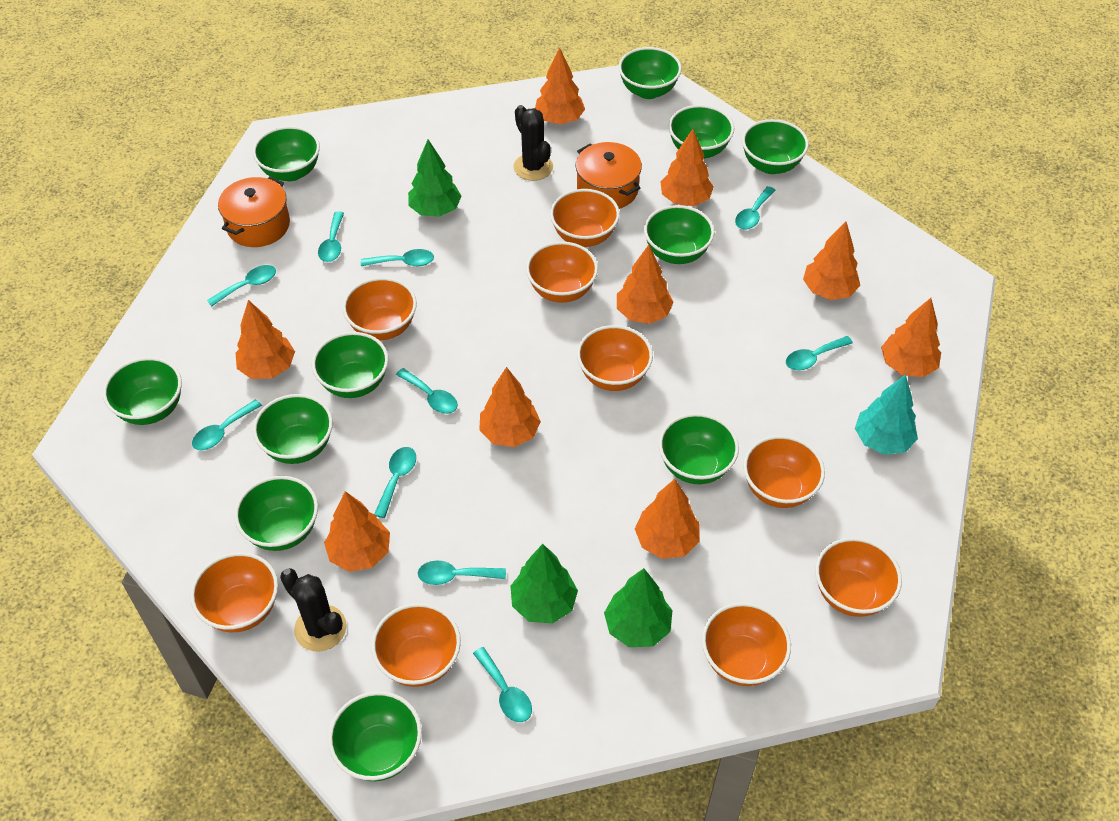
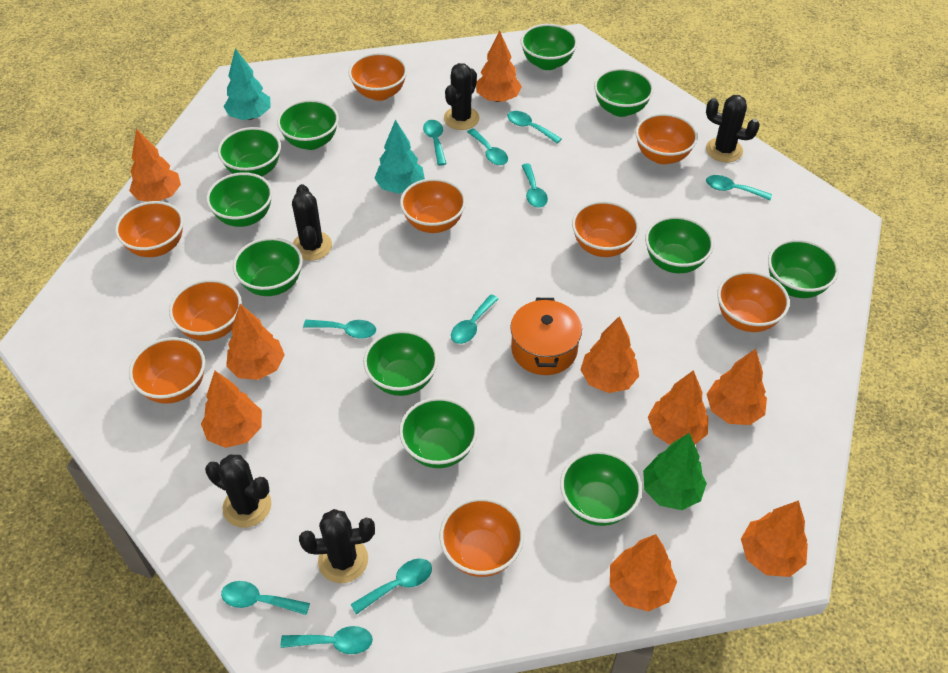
black cactus: 2 -> 5
green tree: 3 -> 1
orange pot: 2 -> 1
turquoise tree: 1 -> 2

